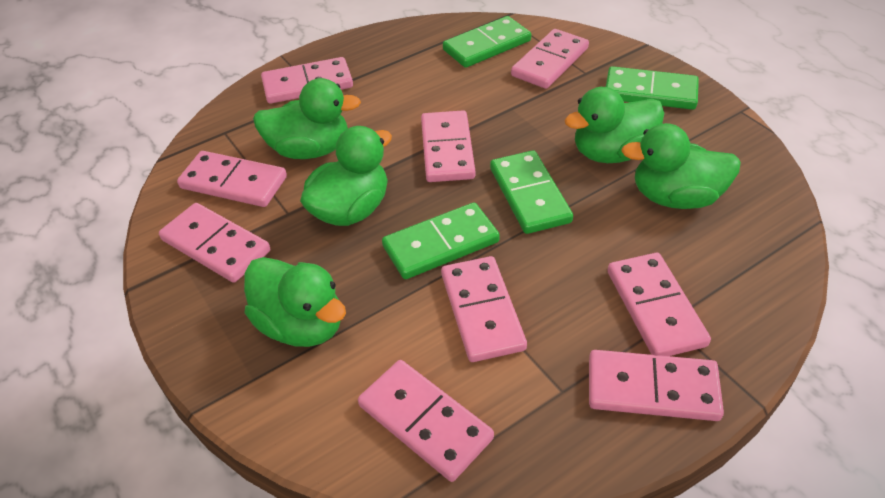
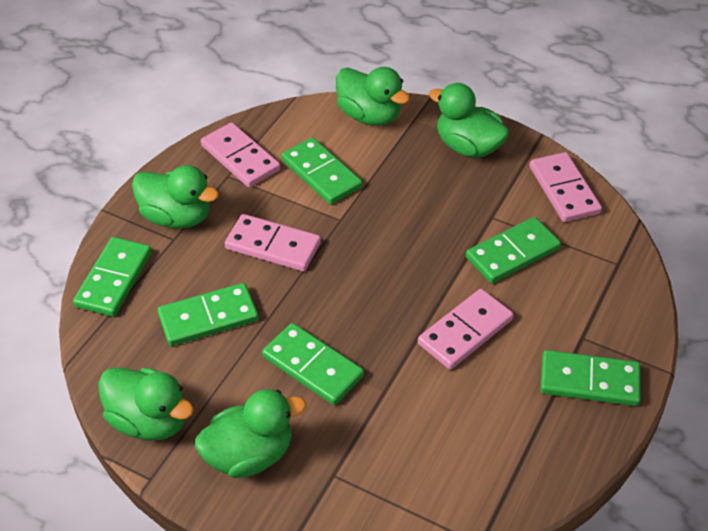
green domino: 4 -> 6
pink domino: 9 -> 4

